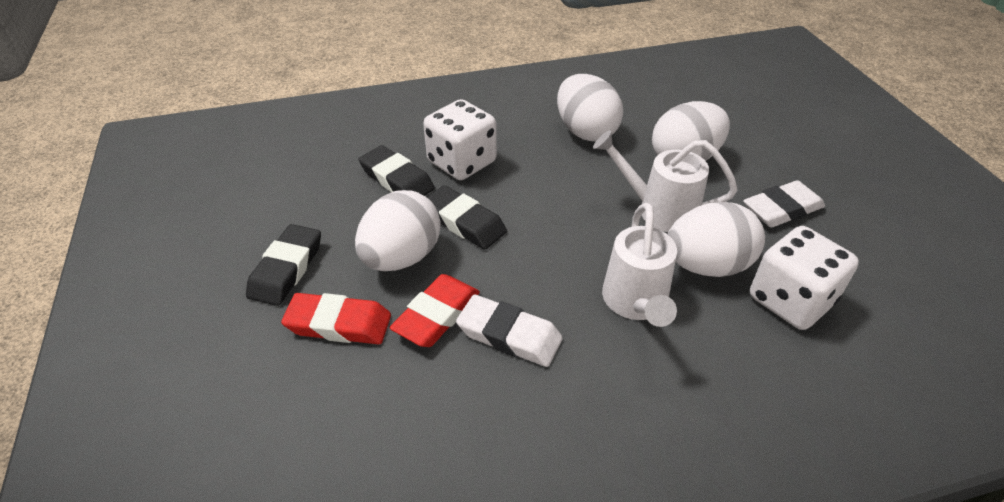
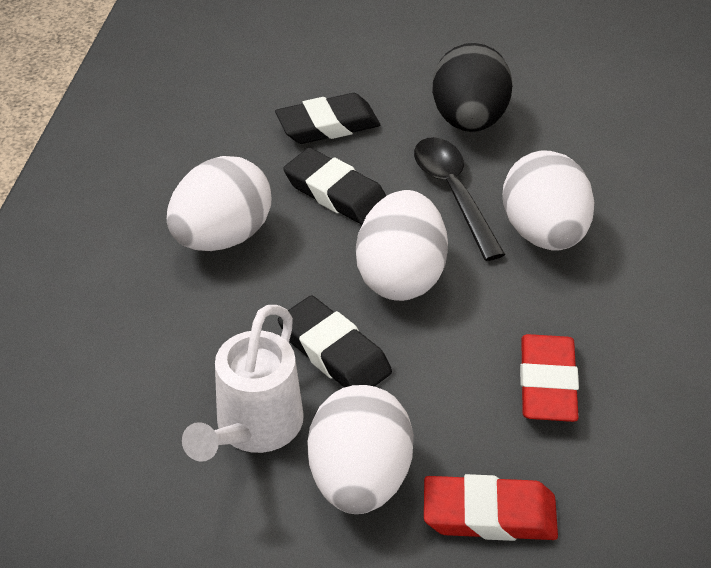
black egg: 0 -> 1
black spoon: 0 -> 1
white dice: 2 -> 0
white eraser: 2 -> 0
white watering can: 2 -> 1

